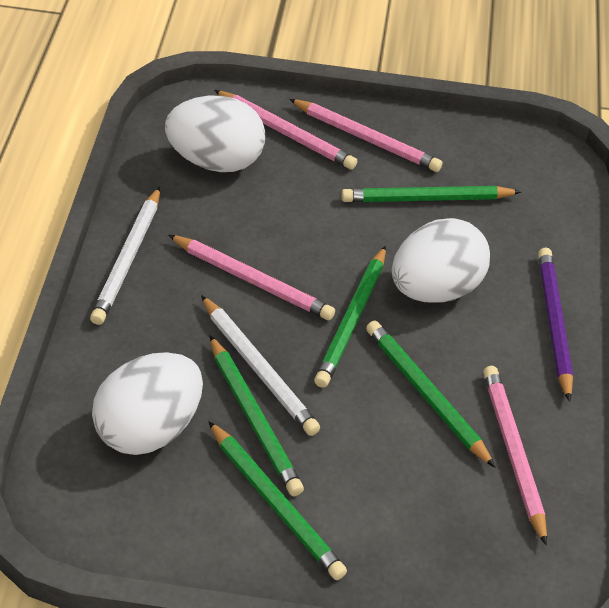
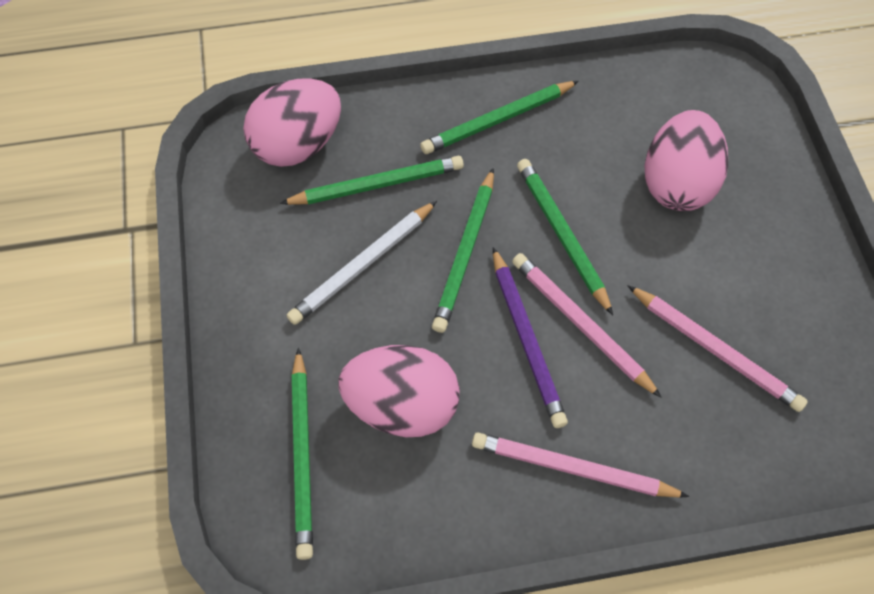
pink egg: 0 -> 3
pink pencil: 4 -> 3
white egg: 3 -> 0
white pencil: 2 -> 1

